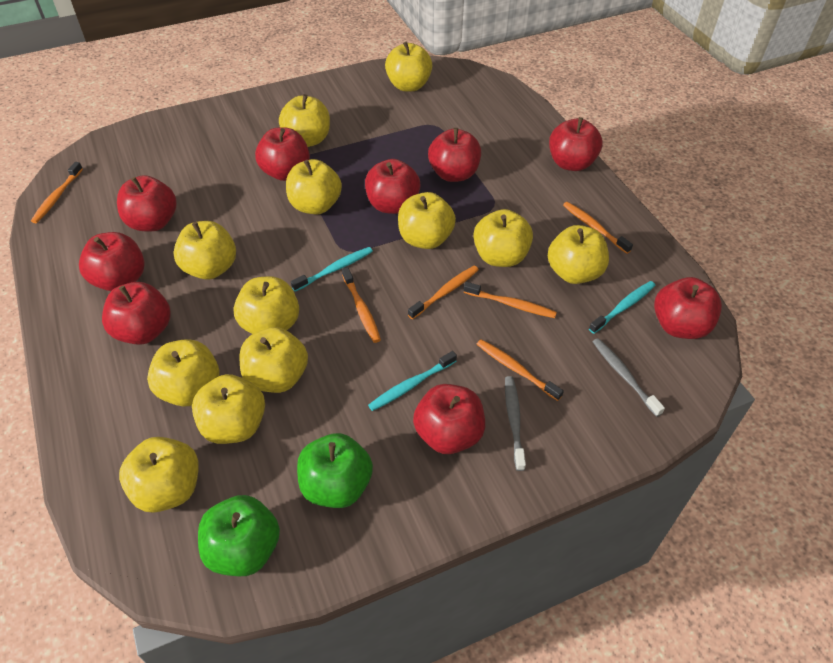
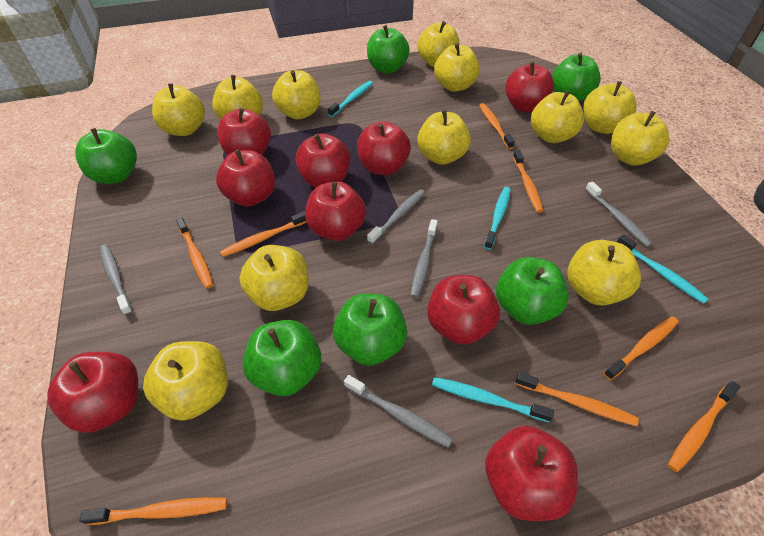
green apple: 2 -> 6
grey toothbrush: 2 -> 5
orange toothbrush: 6 -> 8
turquoise toothbrush: 3 -> 4

